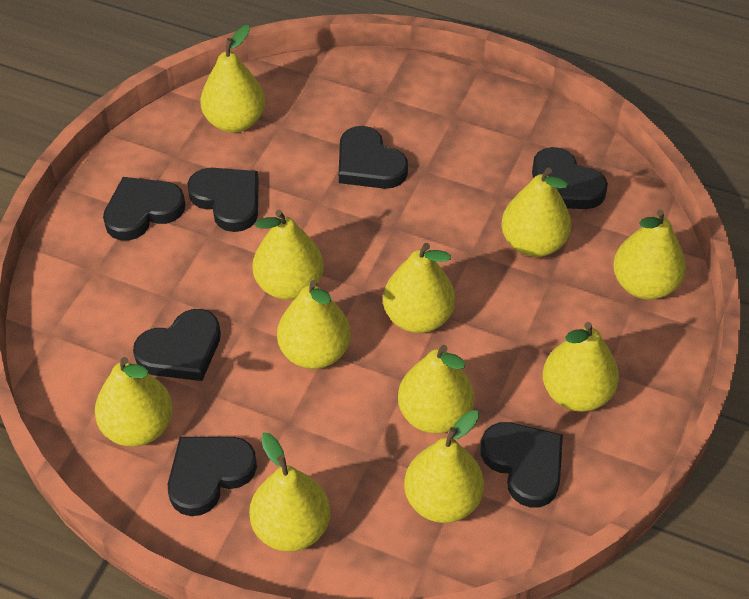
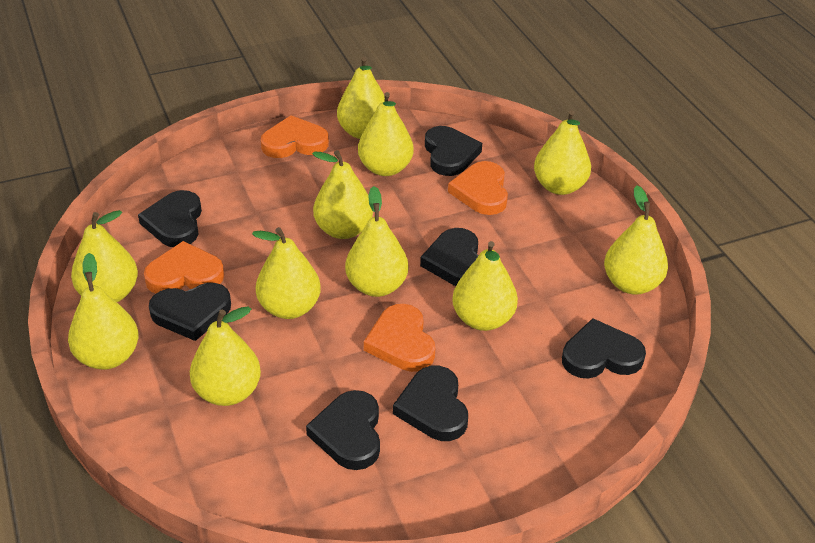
orange heart: 0 -> 4

